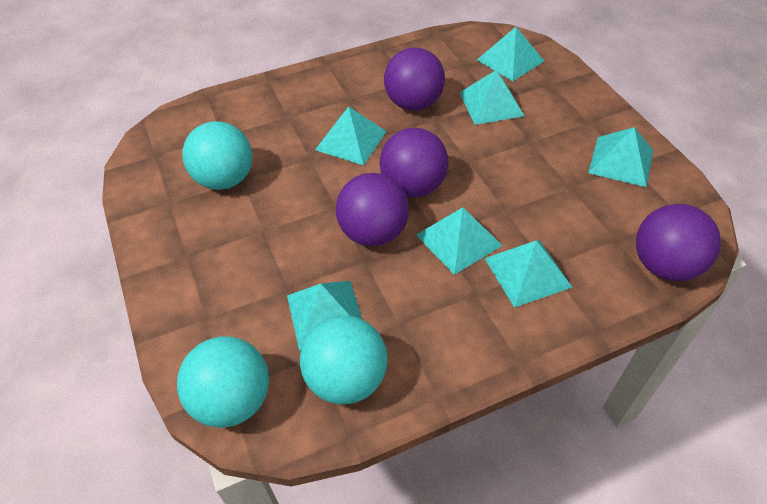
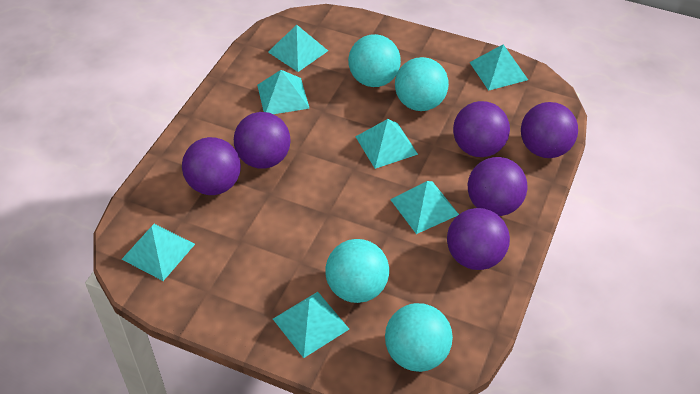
purple ball: 4 -> 6
turquoise ball: 3 -> 4

